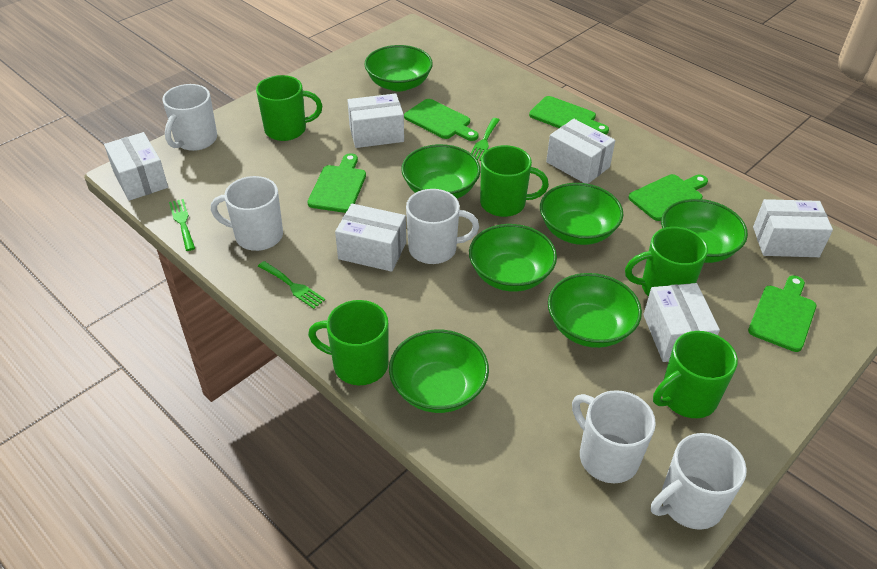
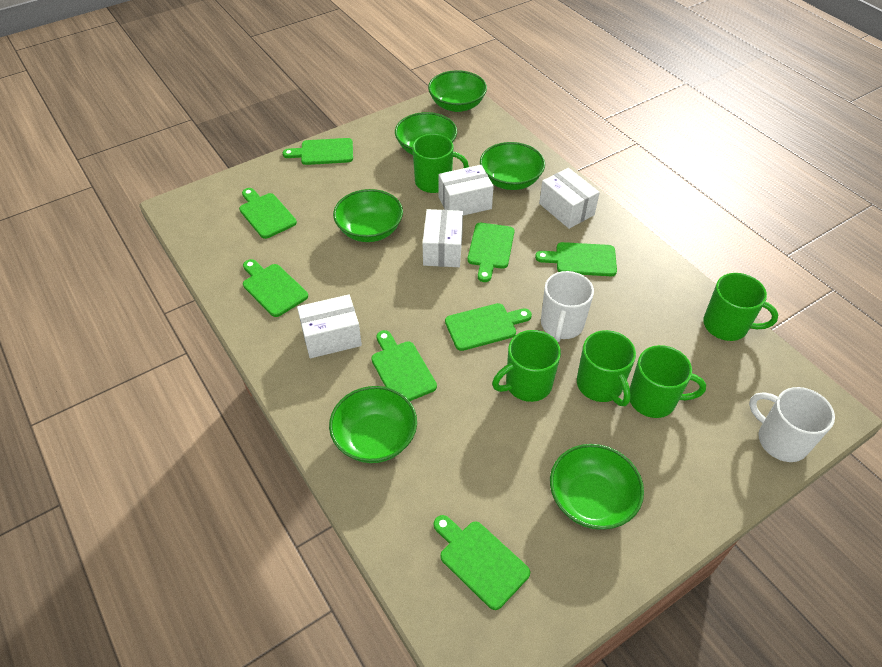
green bowl: 7 -> 6
green cutting board: 5 -> 8
green fork: 3 -> 0
white box: 6 -> 4
white mug: 5 -> 2

